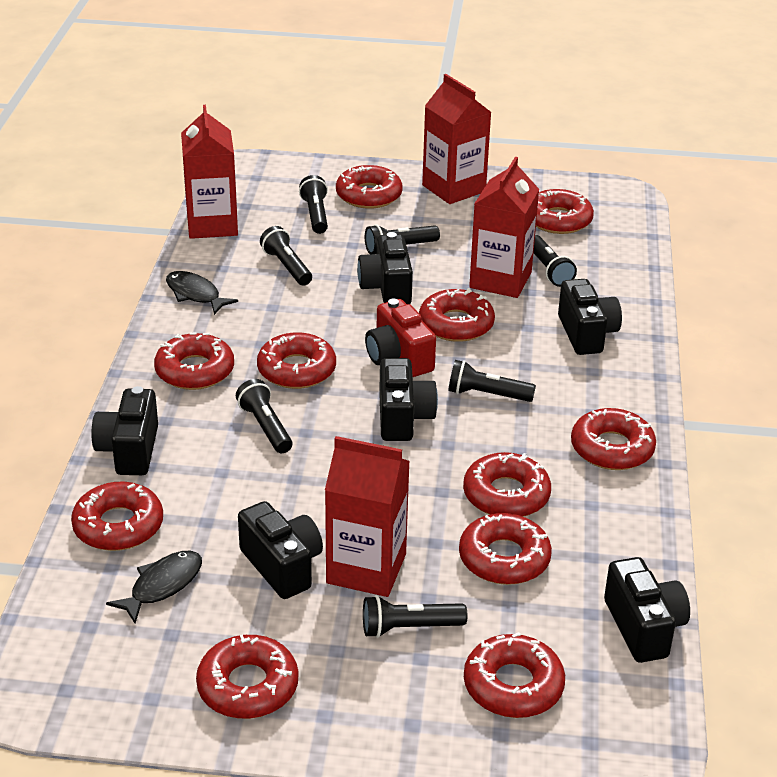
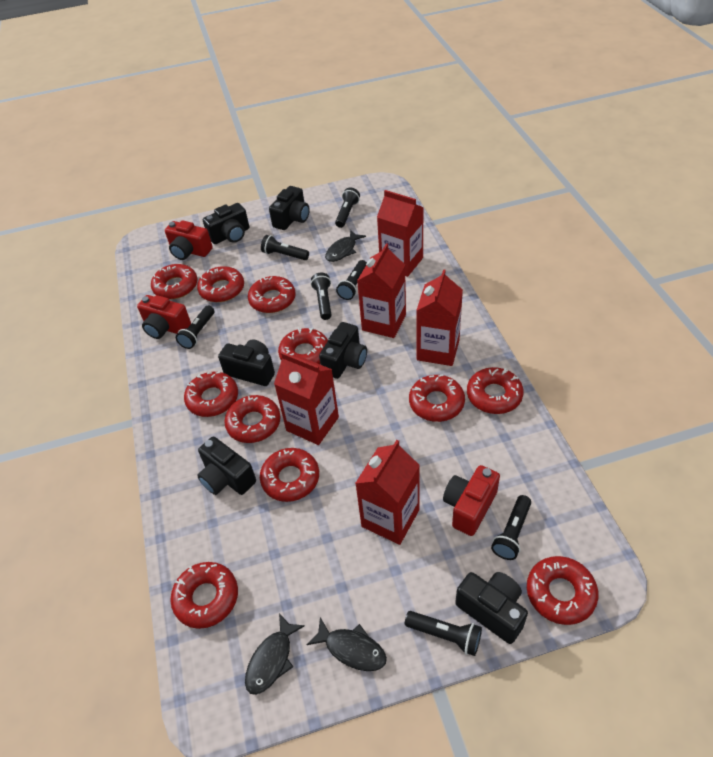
black fish: 2 -> 3
red camera: 1 -> 3
red carton: 4 -> 5

